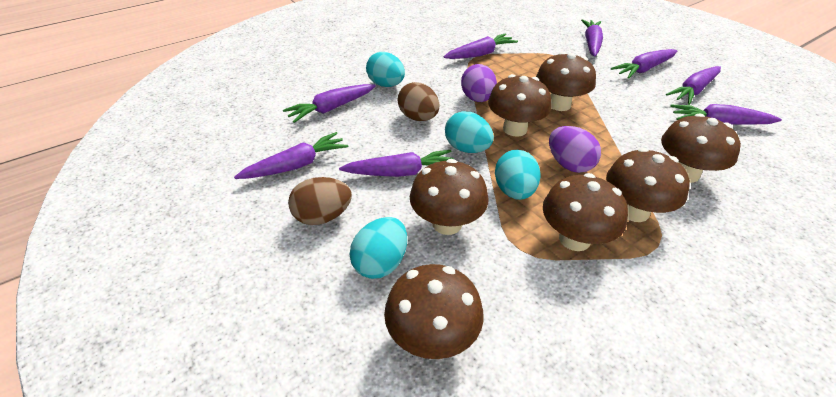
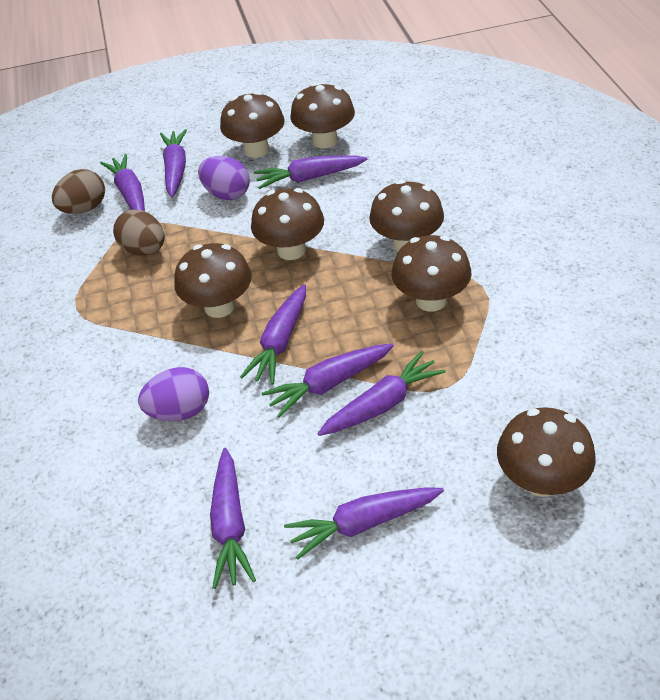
turquoise egg: 4 -> 0

